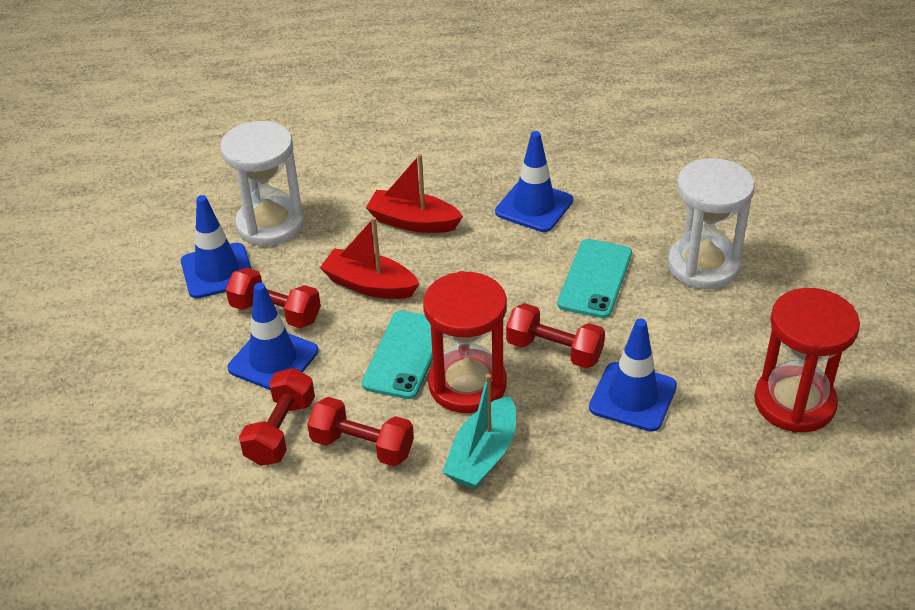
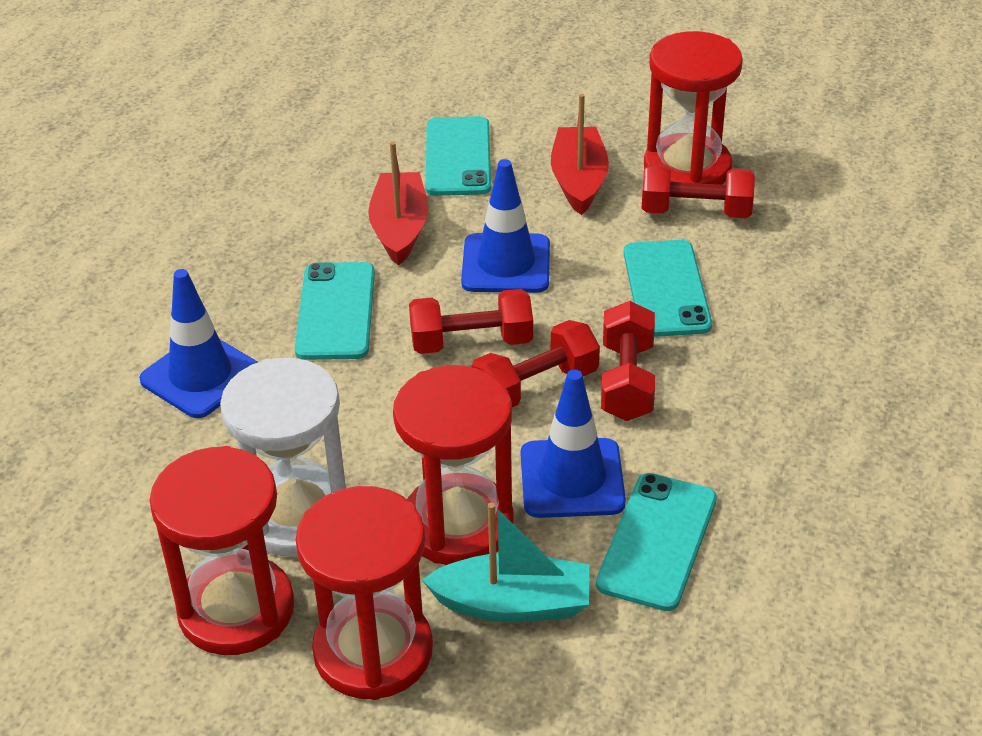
blue traffic cone: 4 -> 3
red hourglass: 2 -> 4
turquoise phone: 2 -> 4
white hourglass: 2 -> 1

